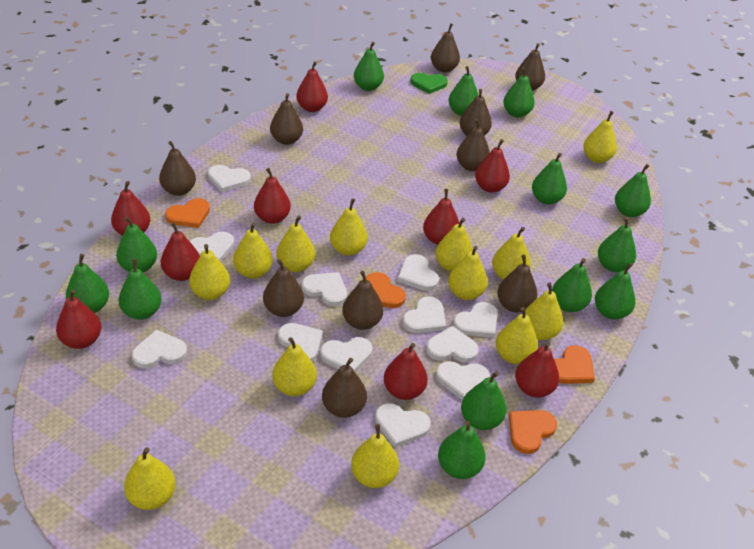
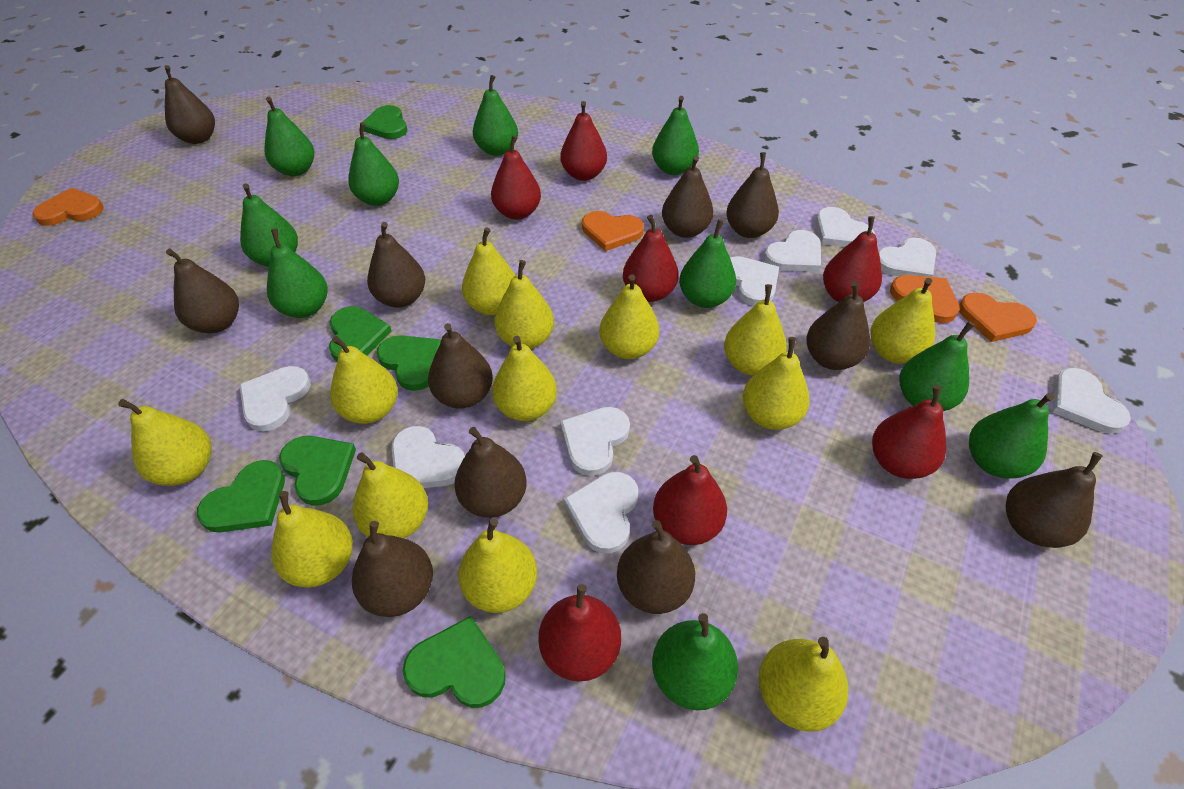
brown pear: 10 -> 11
green heart: 1 -> 6
green pear: 13 -> 10
red pear: 9 -> 7
white heart: 12 -> 9

